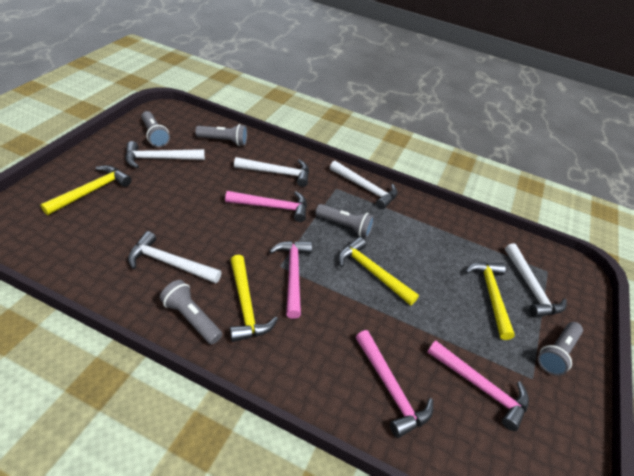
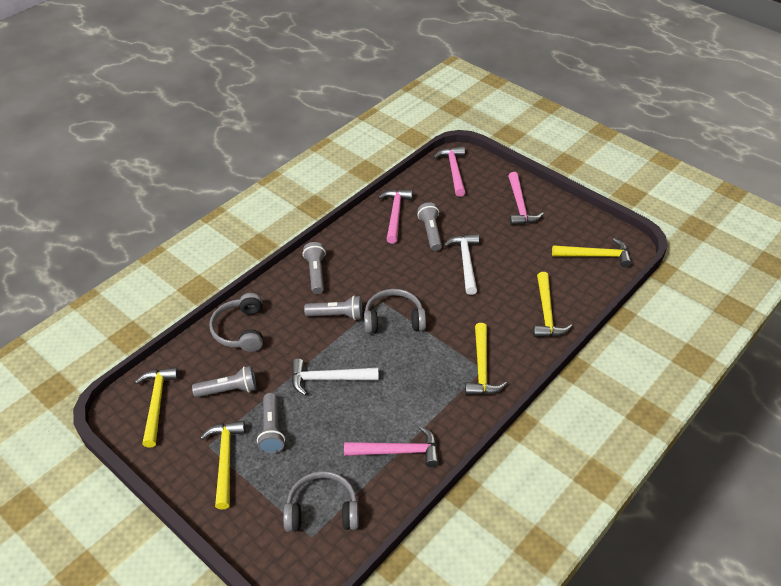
grey headphones: 0 -> 3
white hammer: 5 -> 2
yellow hammer: 4 -> 5

